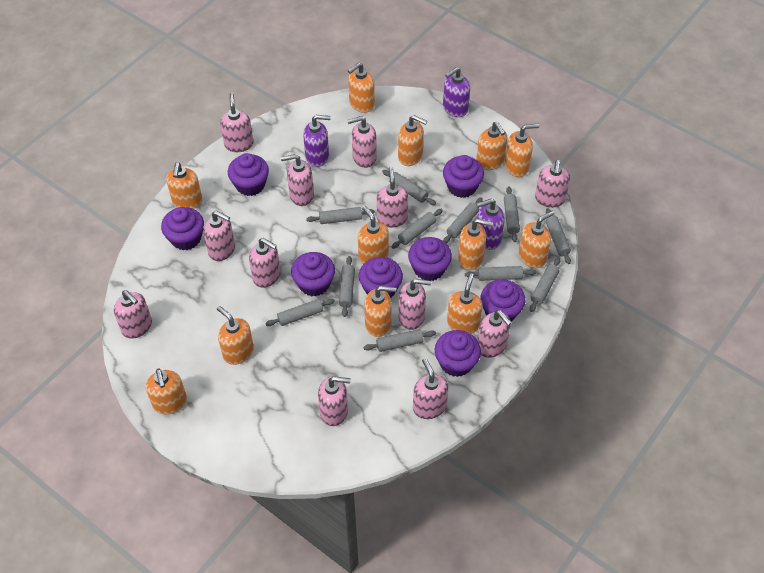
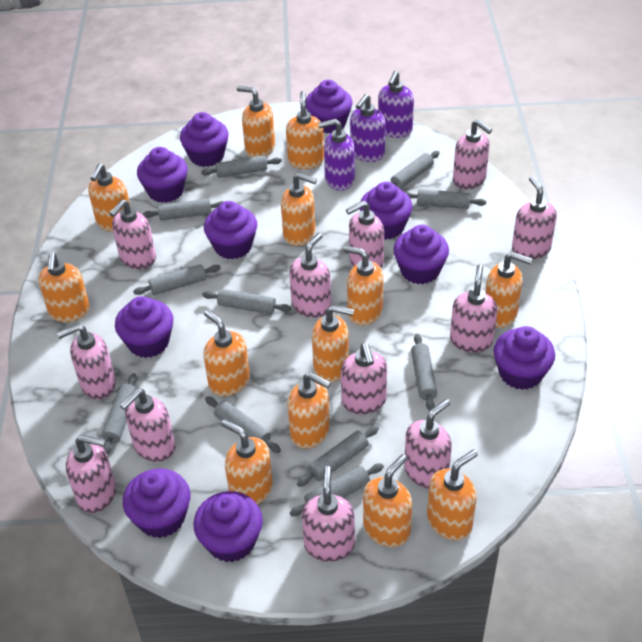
orange soap dispenser: 12 -> 13
purple cupcake: 8 -> 10

